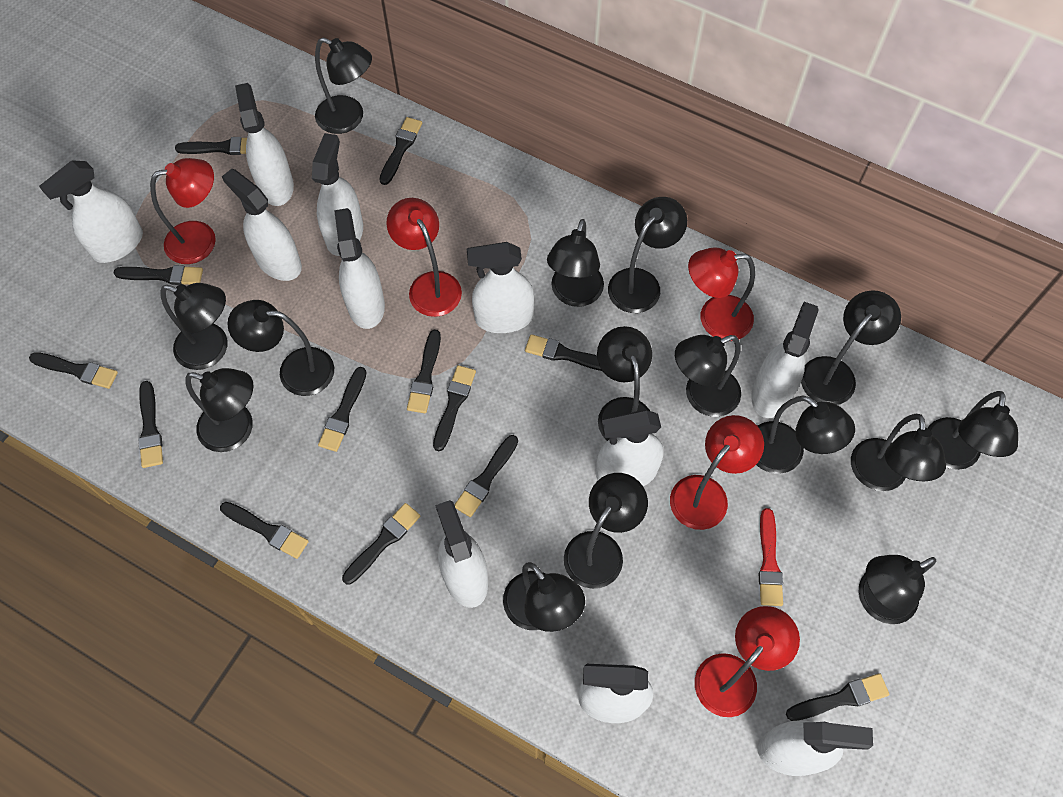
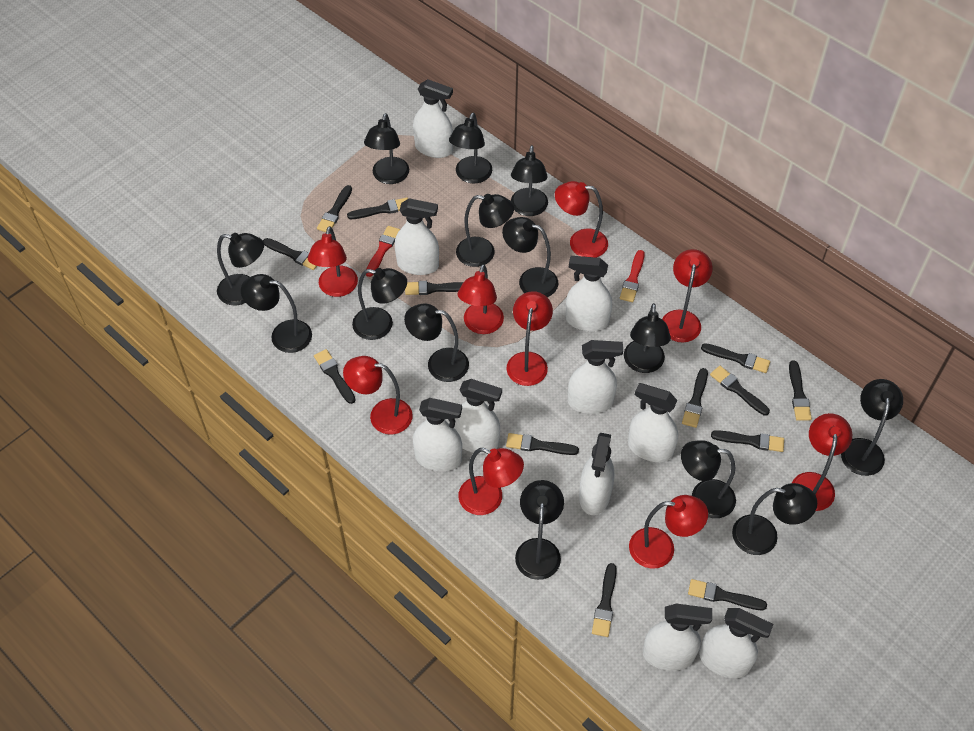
black lamp: 15 -> 14
red brush: 1 -> 2
red lamp: 5 -> 9
white spray bottle: 11 -> 10

